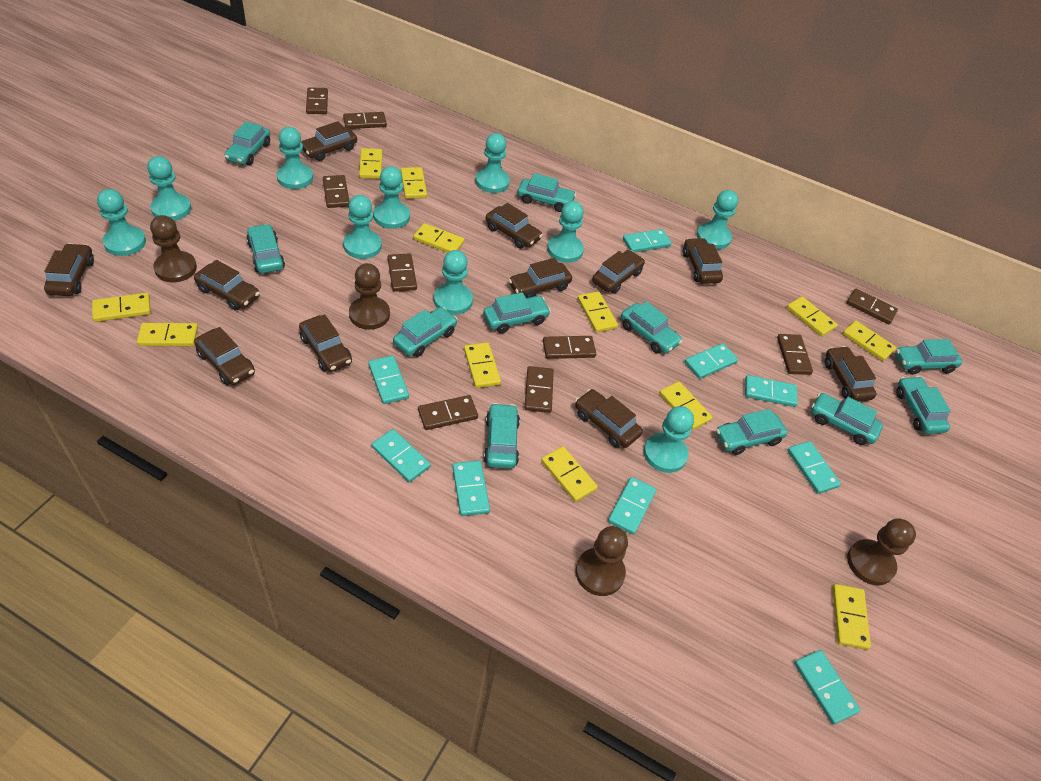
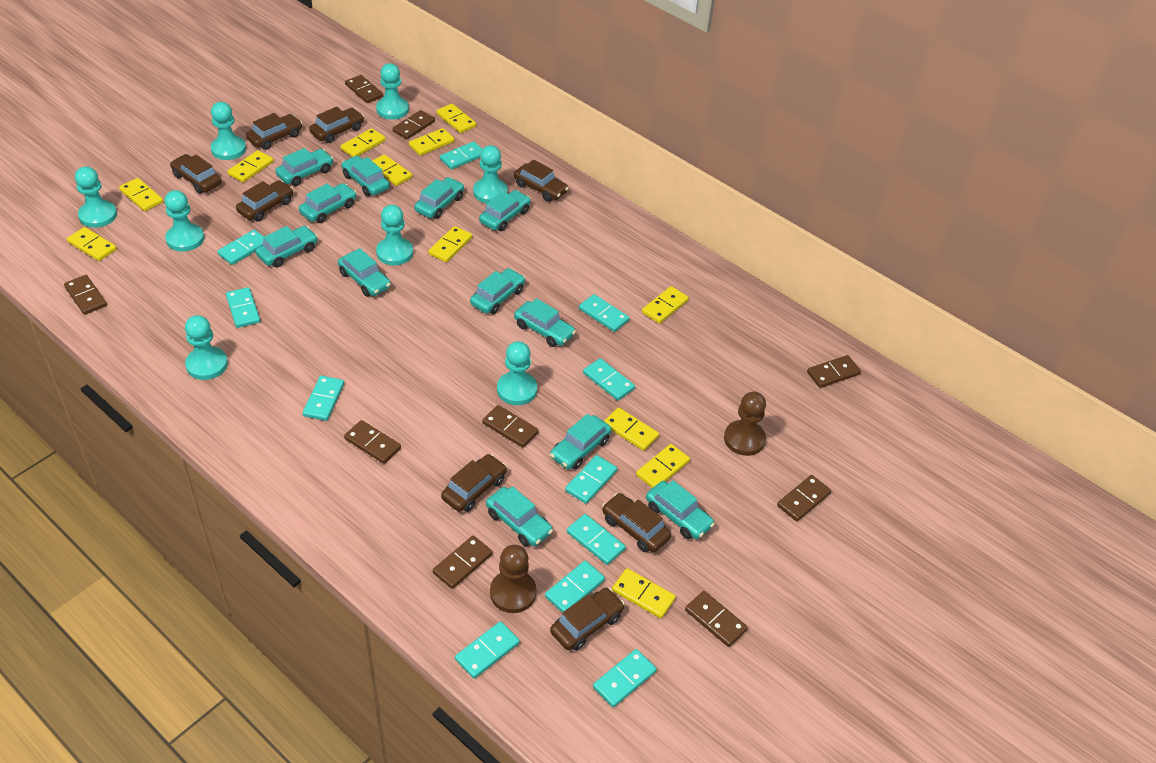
brown car: 11 -> 8
brown pawn: 4 -> 2
turquoise car: 11 -> 12
turquoise domino: 9 -> 11
turquoise pawn: 10 -> 8

